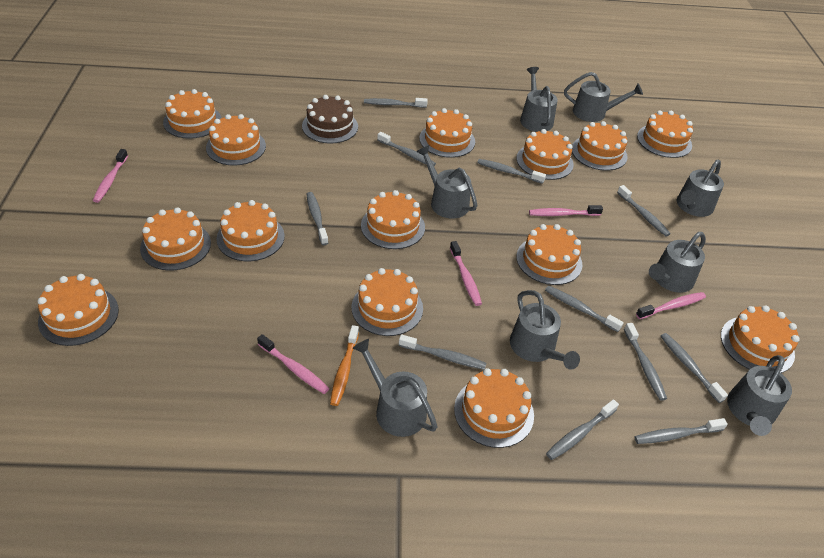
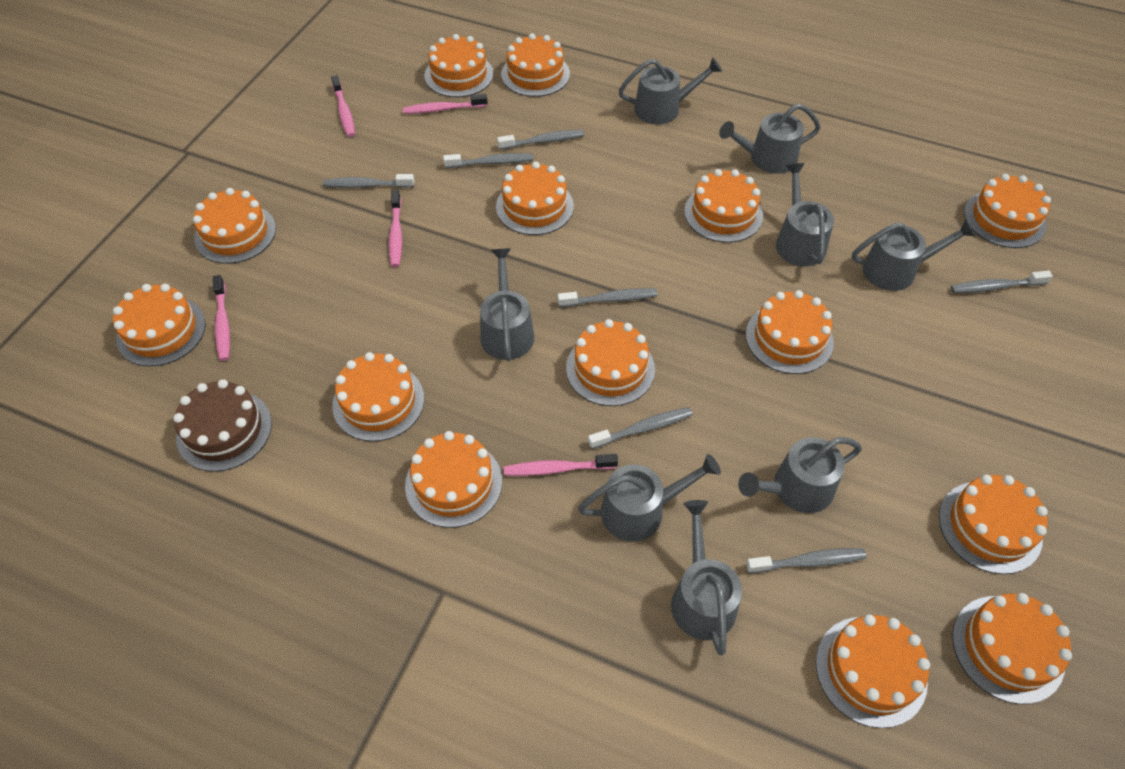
grey toothbrush: 11 -> 7
orange toothbrush: 1 -> 0

